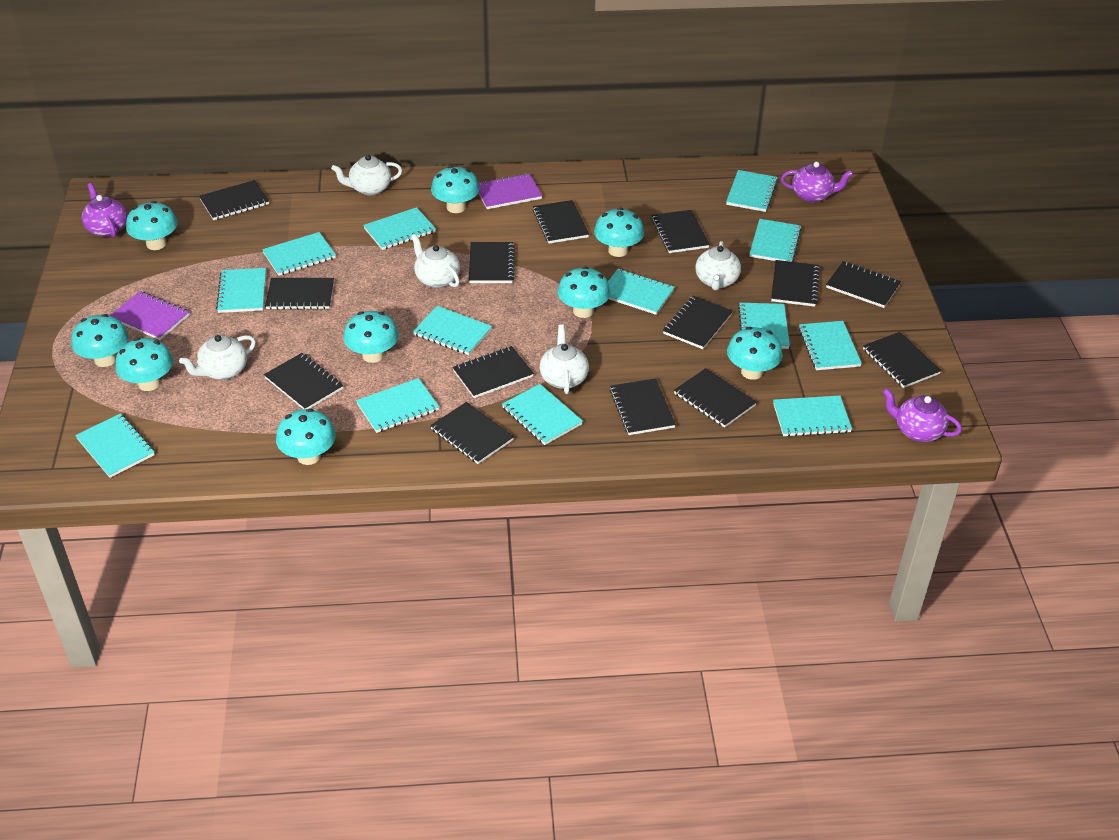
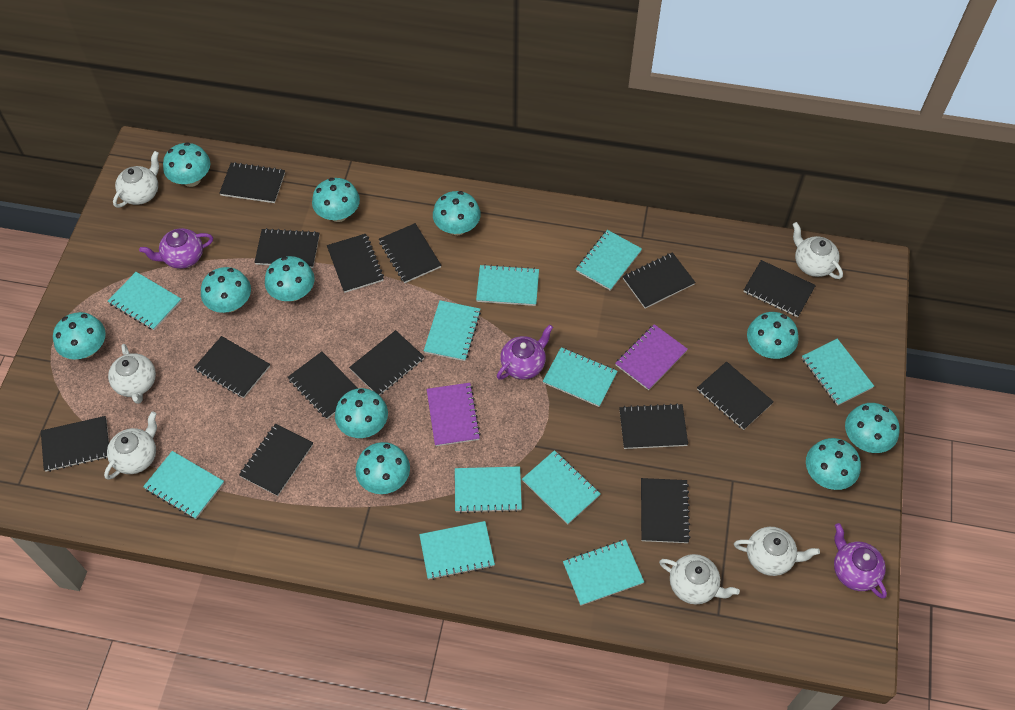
turquoise mushroom: 9 -> 11
turquoise notebook: 13 -> 11
white teapot: 5 -> 6

